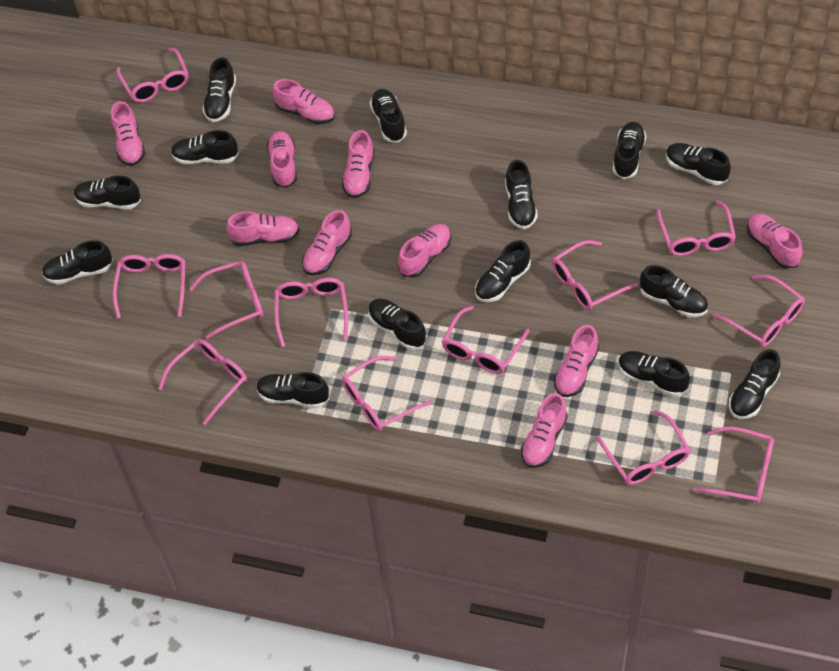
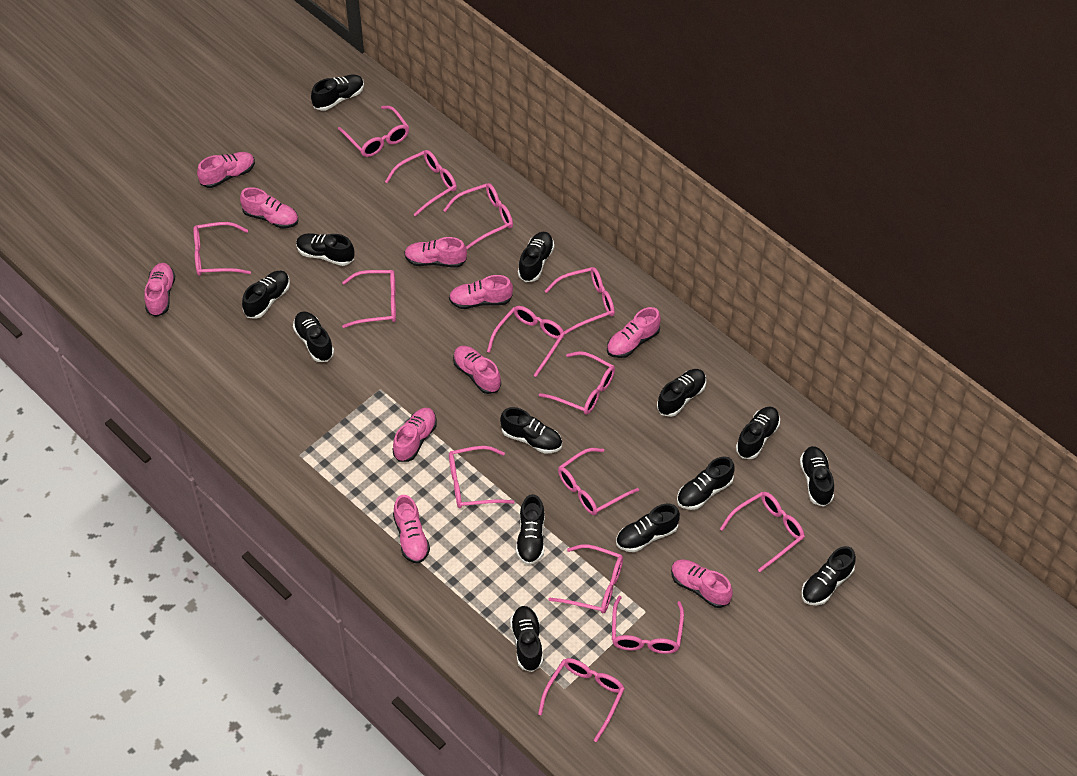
pink glasses: 12 -> 14

